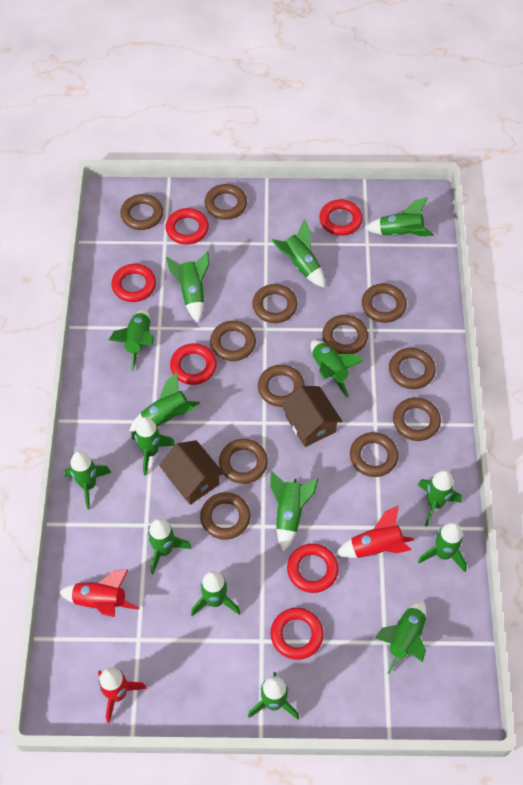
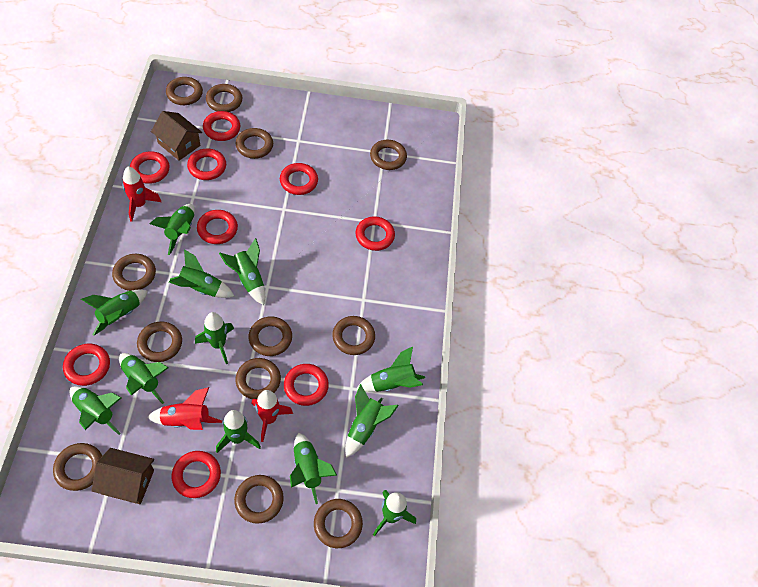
green rocket: 15 -> 12
red ring: 6 -> 9

